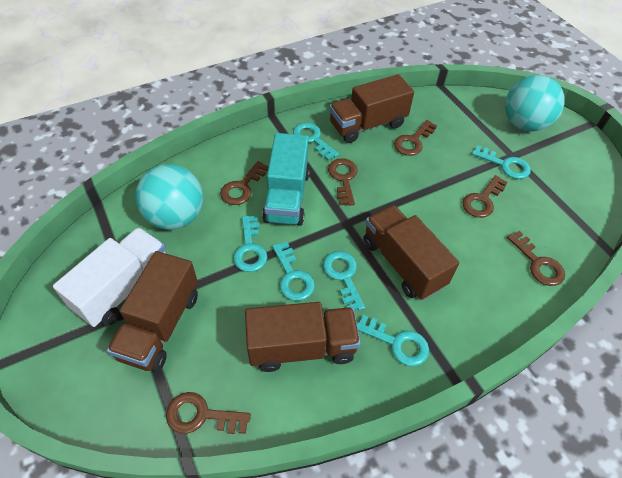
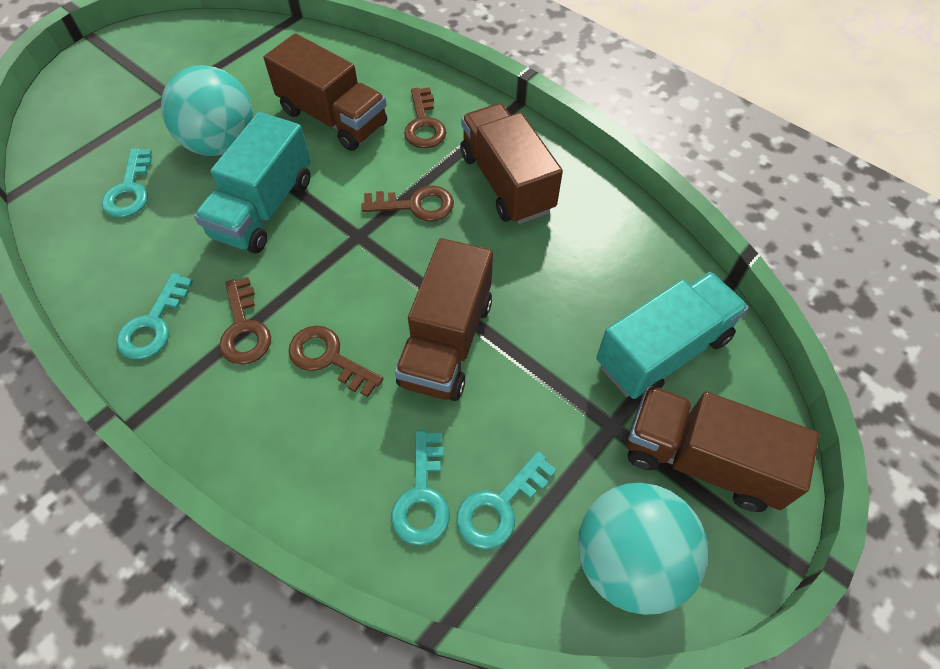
brown key: 6 -> 4
turquoise key: 6 -> 4
turquoise truck: 1 -> 2
white truck: 1 -> 0

